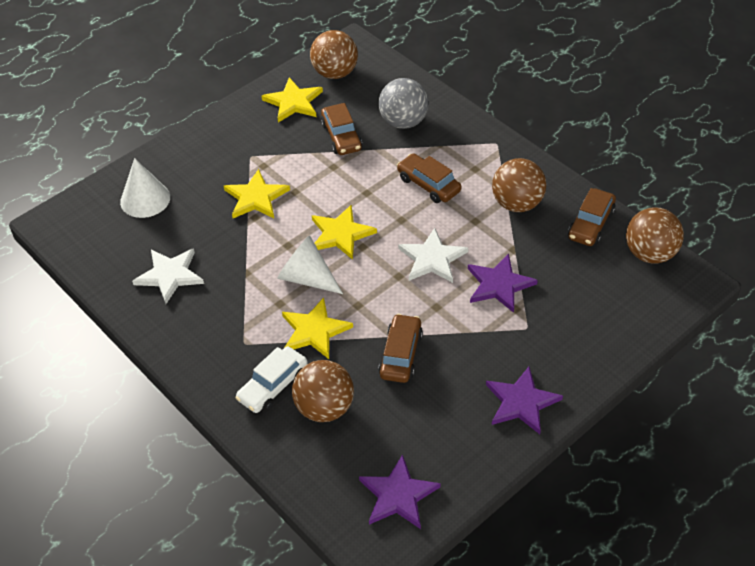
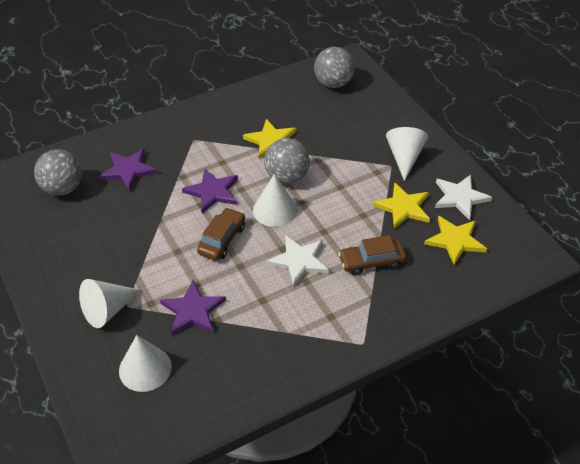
brown ball: 4 -> 0
brown car: 4 -> 2
grey ball: 1 -> 3
white car: 1 -> 0
white cone: 2 -> 4
yellow star: 4 -> 3

